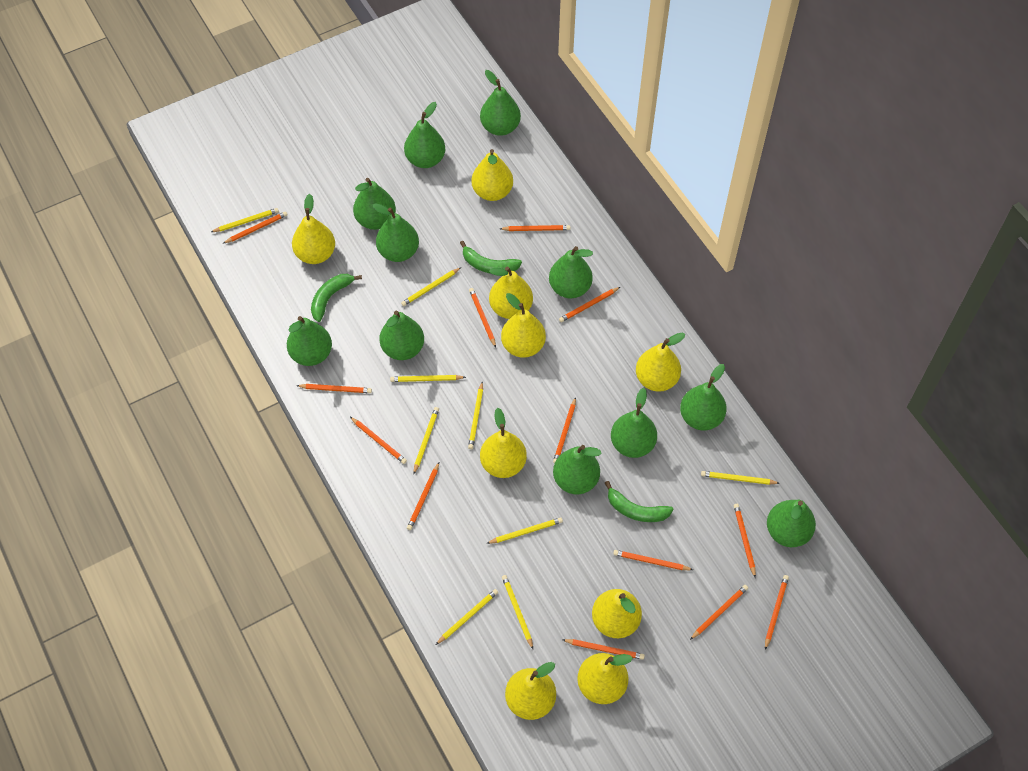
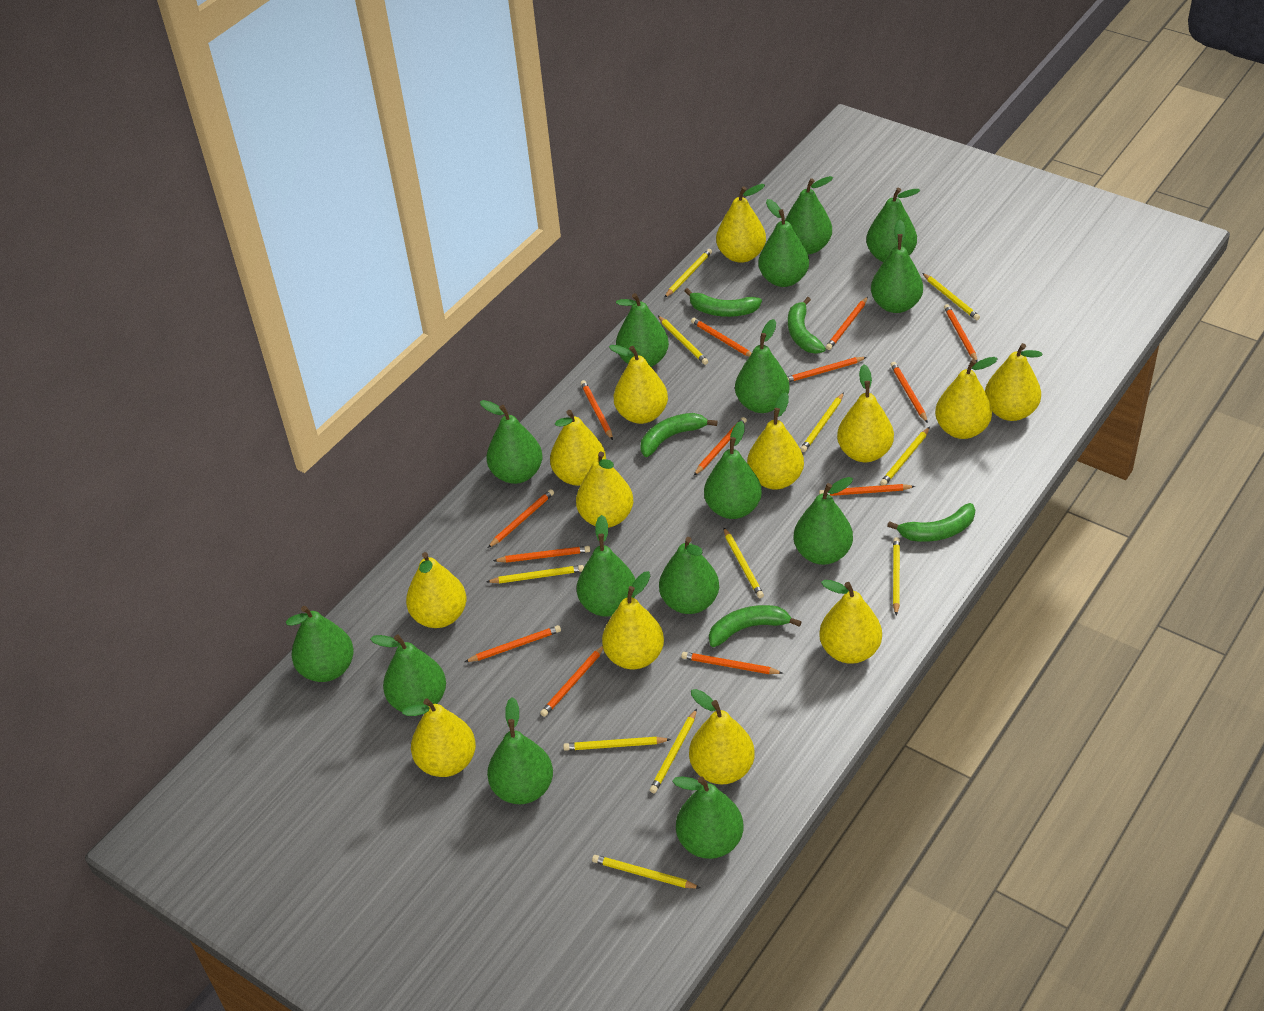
green banana: 3 -> 5
green pear: 11 -> 15
yellow pear: 9 -> 13
yellow pencil: 9 -> 11

